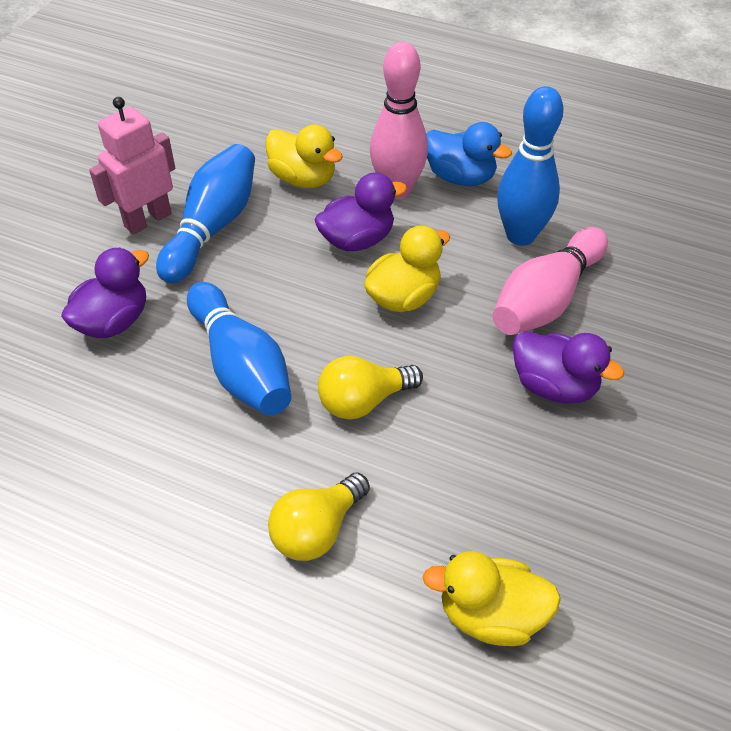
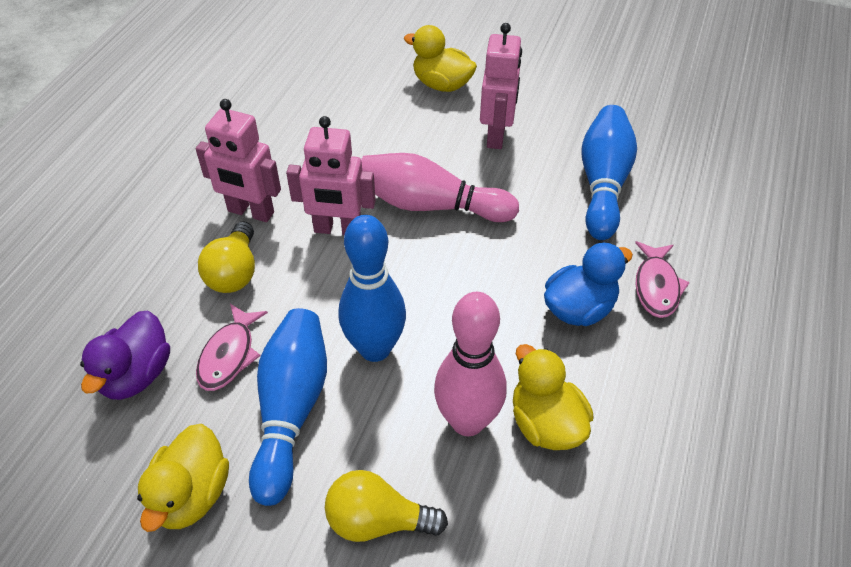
pink fish: 0 -> 2
pink robot: 1 -> 3
purple duck: 3 -> 1

